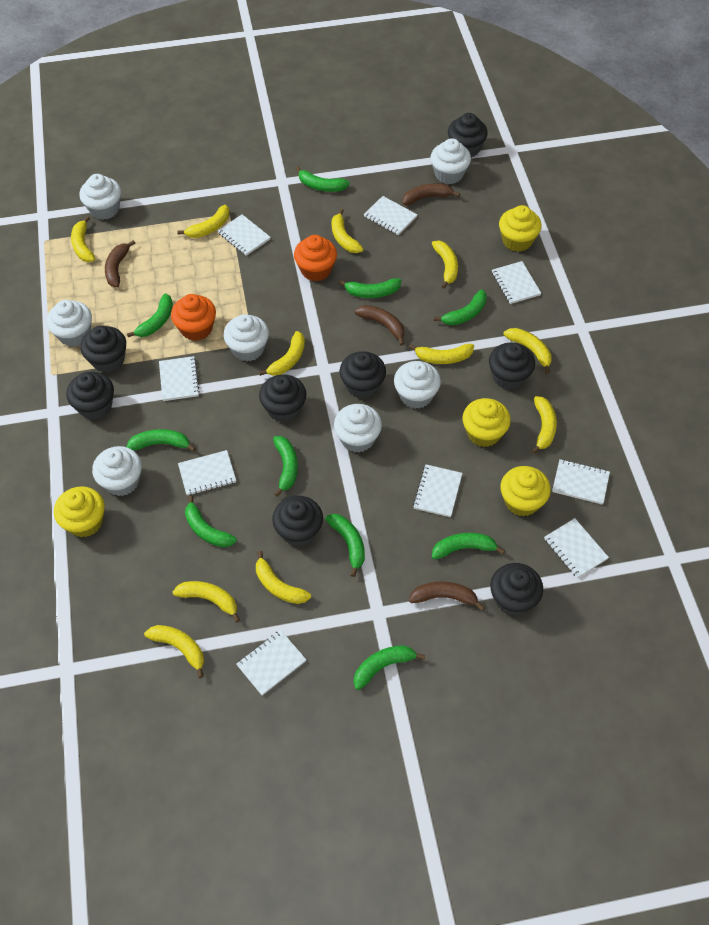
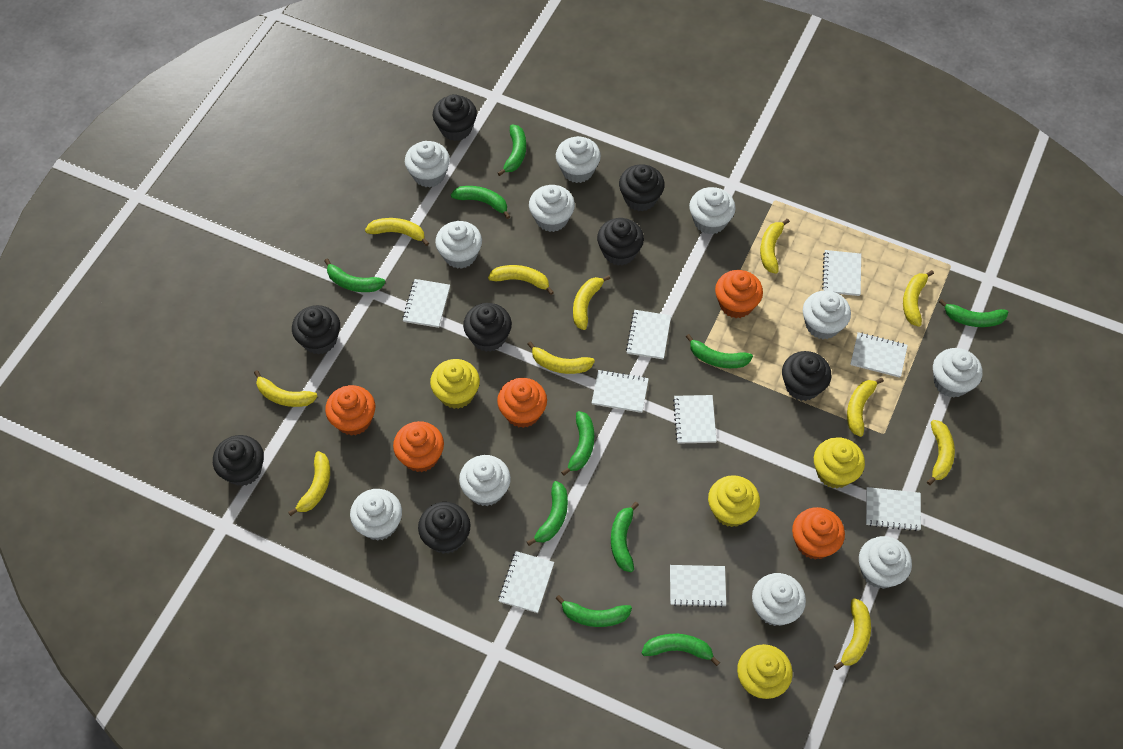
brown banana: 4 -> 0
orange cupcake: 2 -> 5
white cupcake: 7 -> 11

